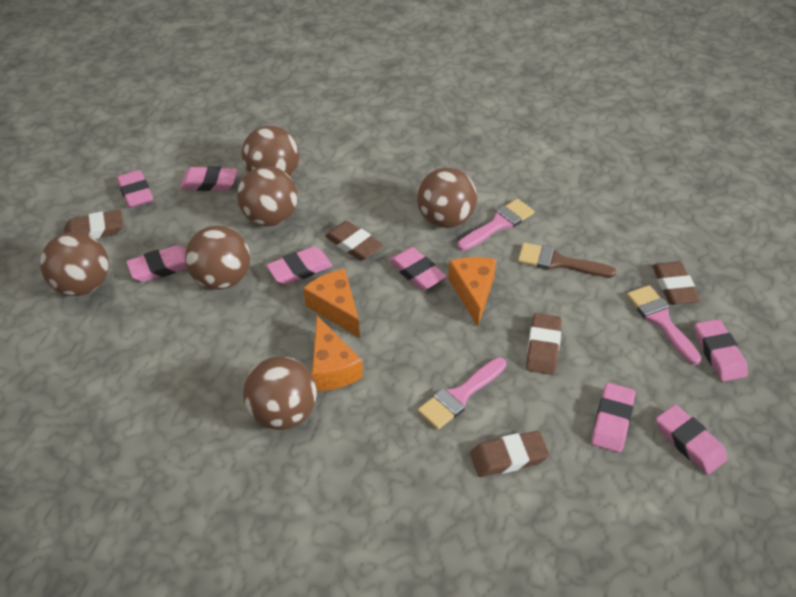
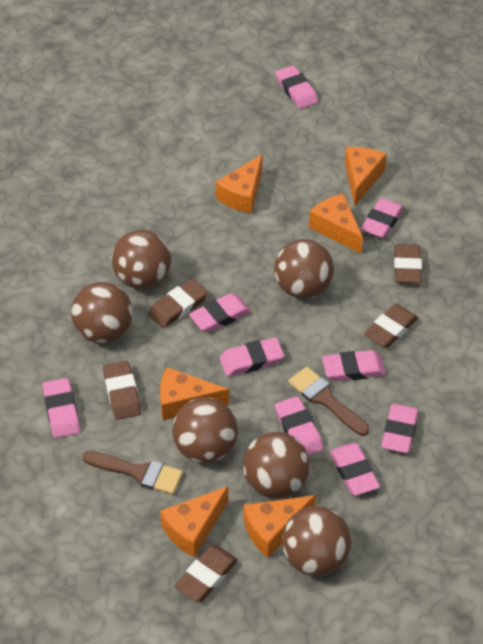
brown brush: 1 -> 2
orange cheese: 3 -> 6
pink brush: 3 -> 0
pink eraser: 8 -> 9

